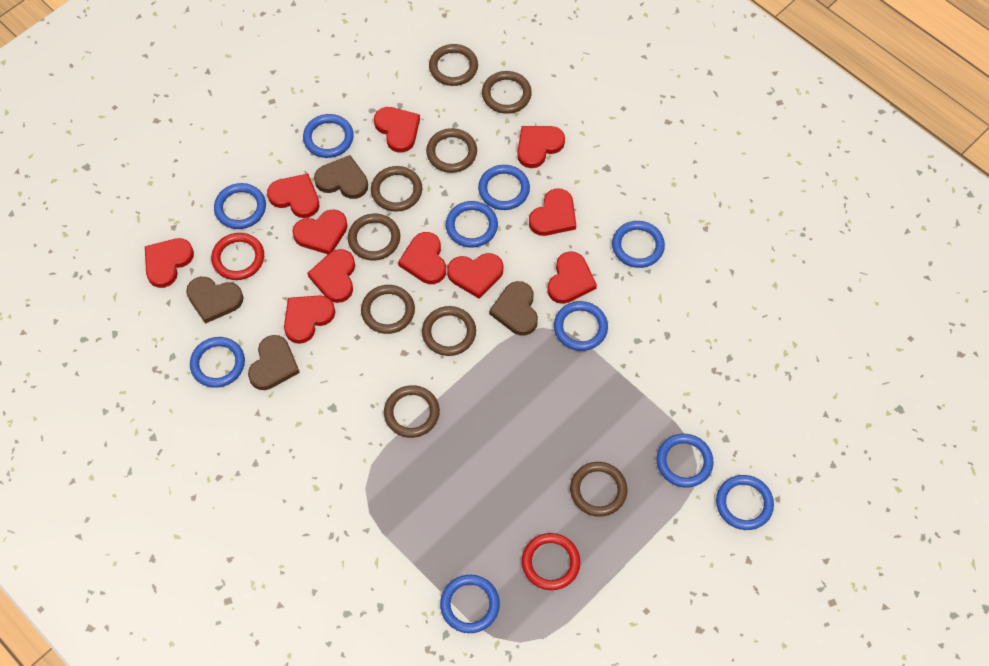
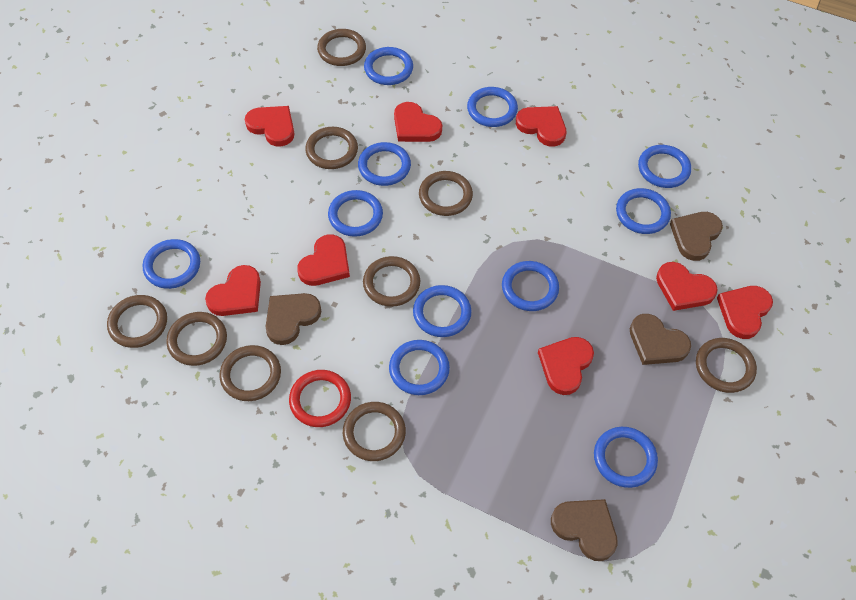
blue ring: 10 -> 11
red heart: 11 -> 8
red ring: 2 -> 1

